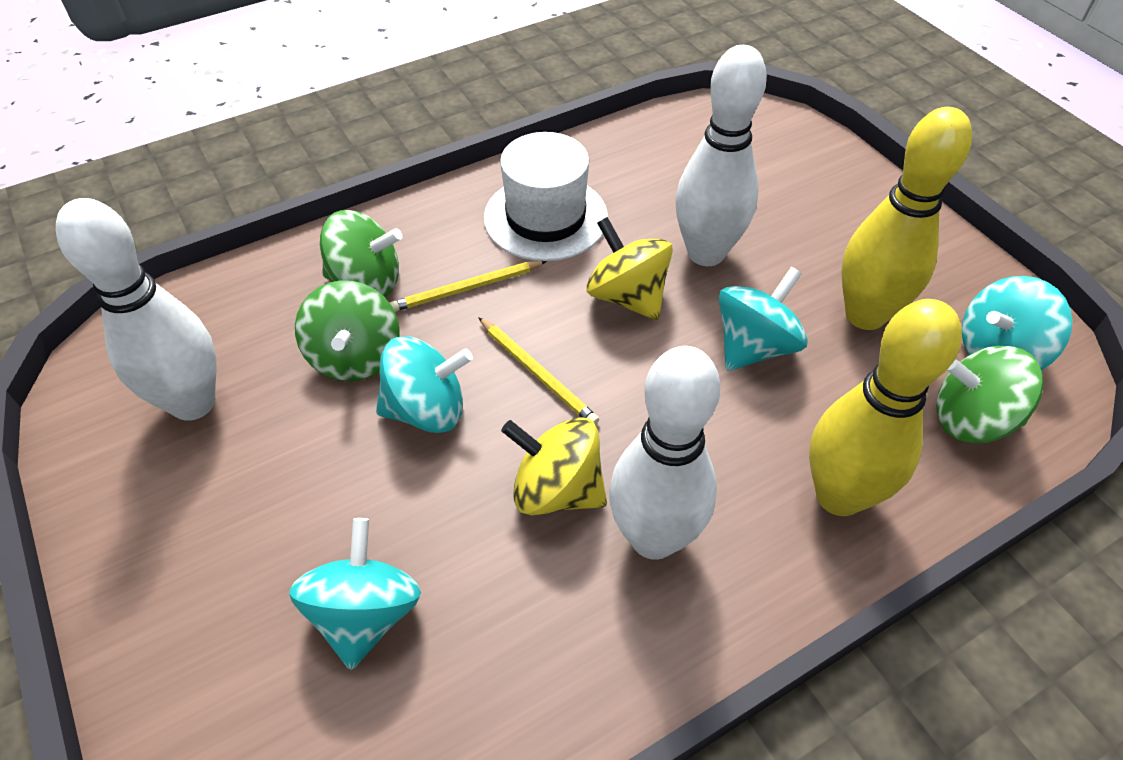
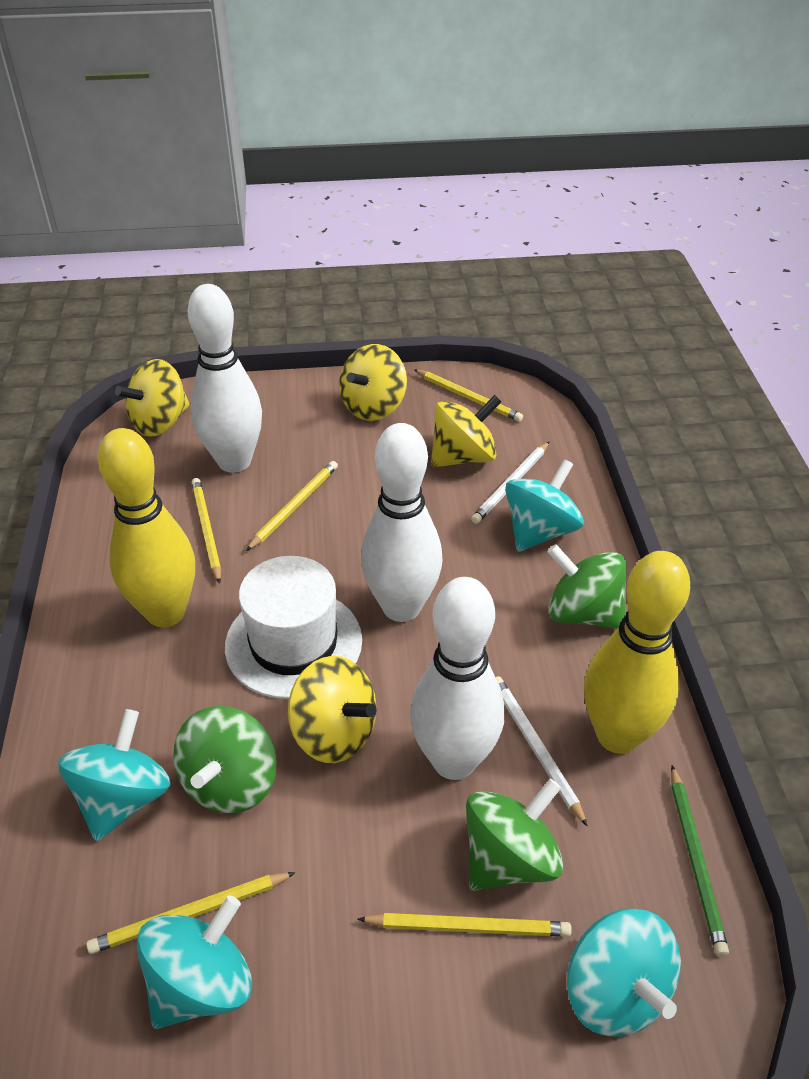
green pencil: 0 -> 1
white pencil: 0 -> 2
yellow pencil: 2 -> 5
yellow spinning top: 2 -> 4

